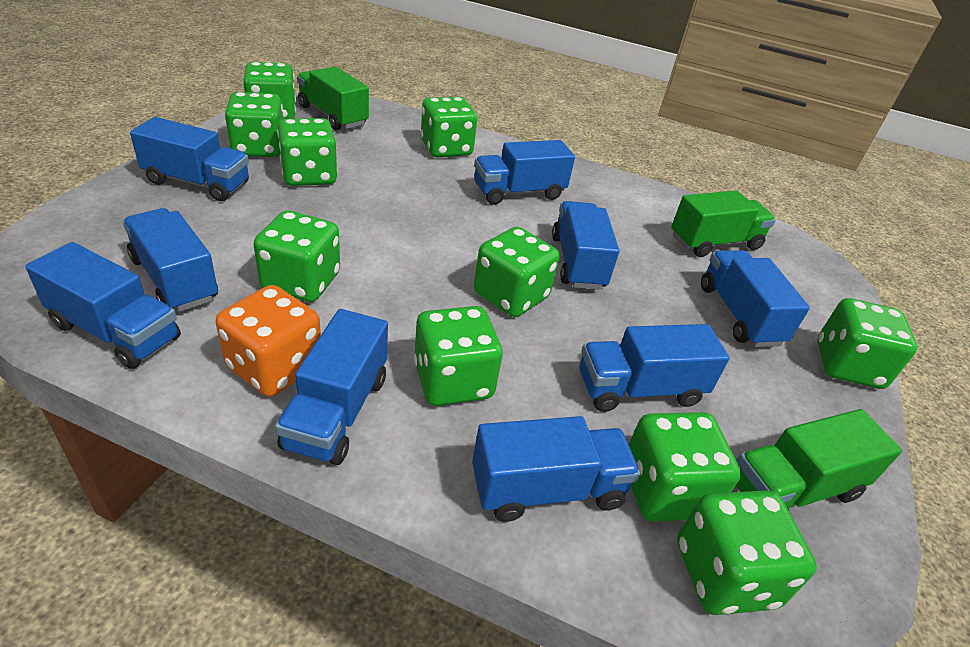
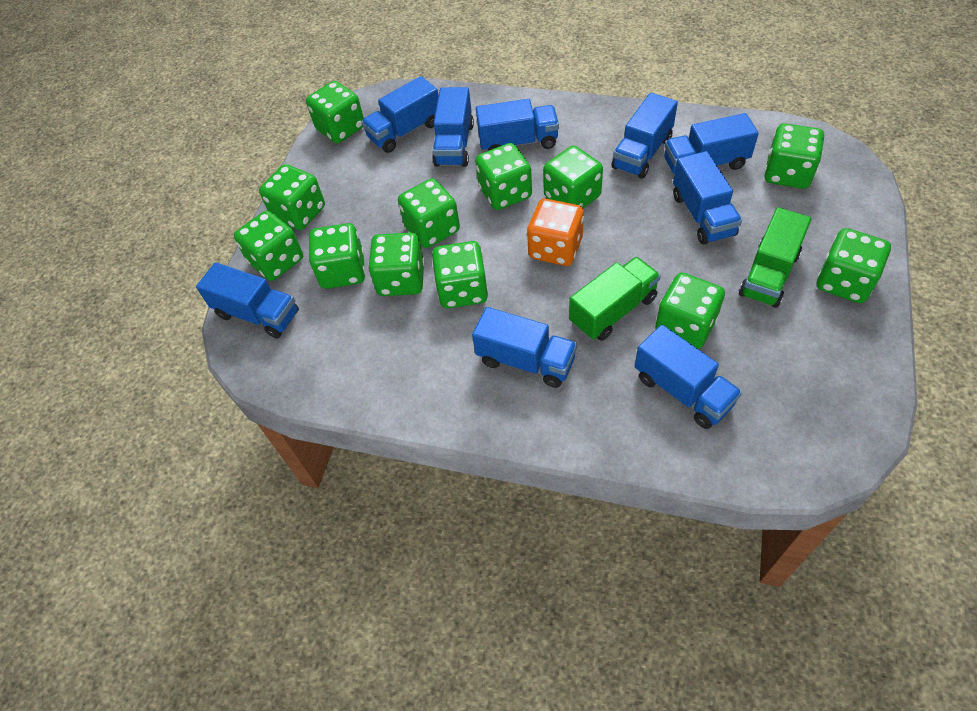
green dice: 10 -> 12
green truck: 3 -> 2

